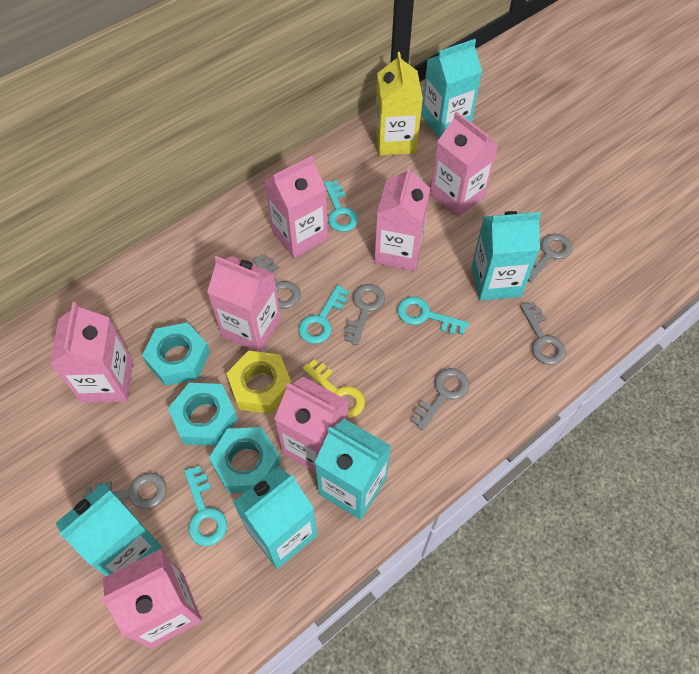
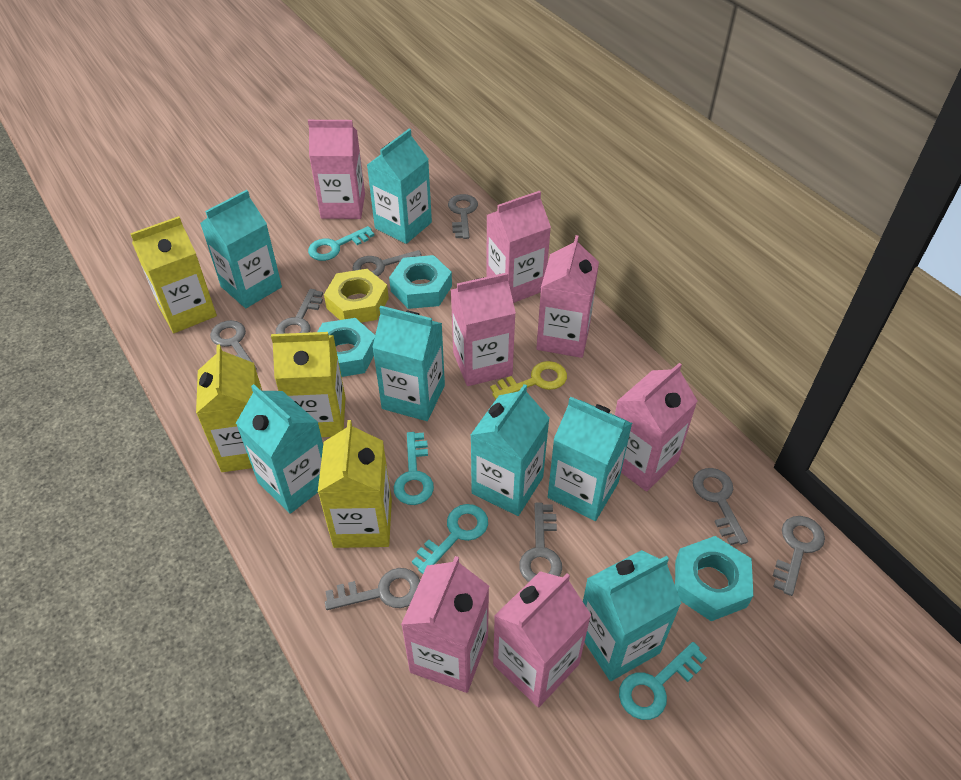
grey key: 6 -> 8
turquoise carton: 5 -> 7
yellow carton: 1 -> 4

